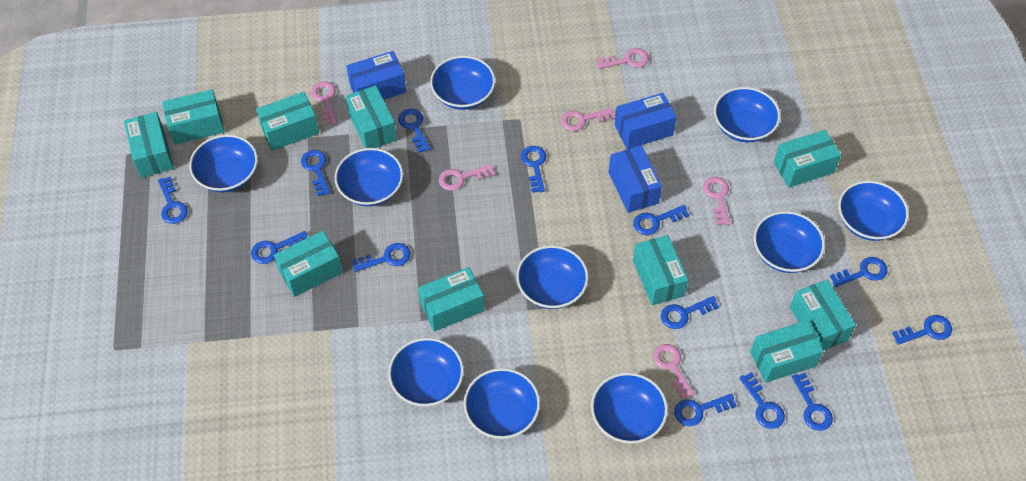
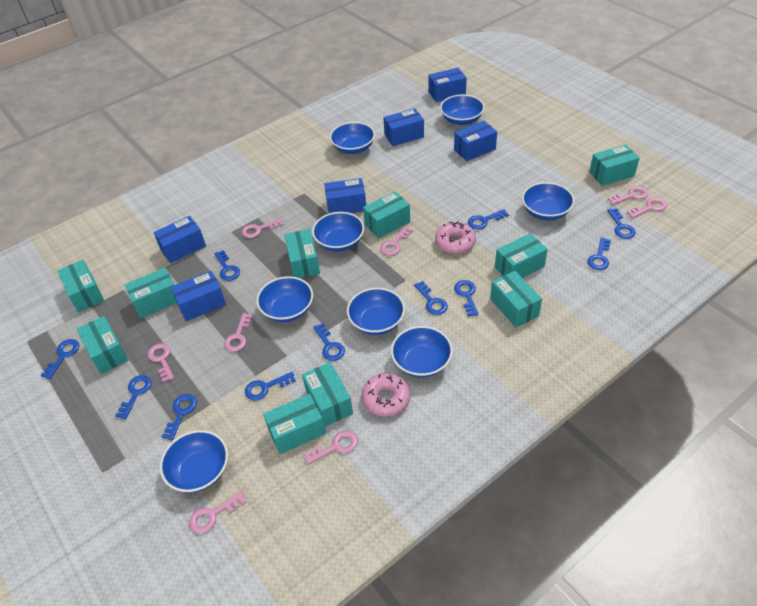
blue bowl: 10 -> 8
blue box: 3 -> 6
blue key: 13 -> 11
pink donut: 0 -> 2
pink key: 6 -> 8

